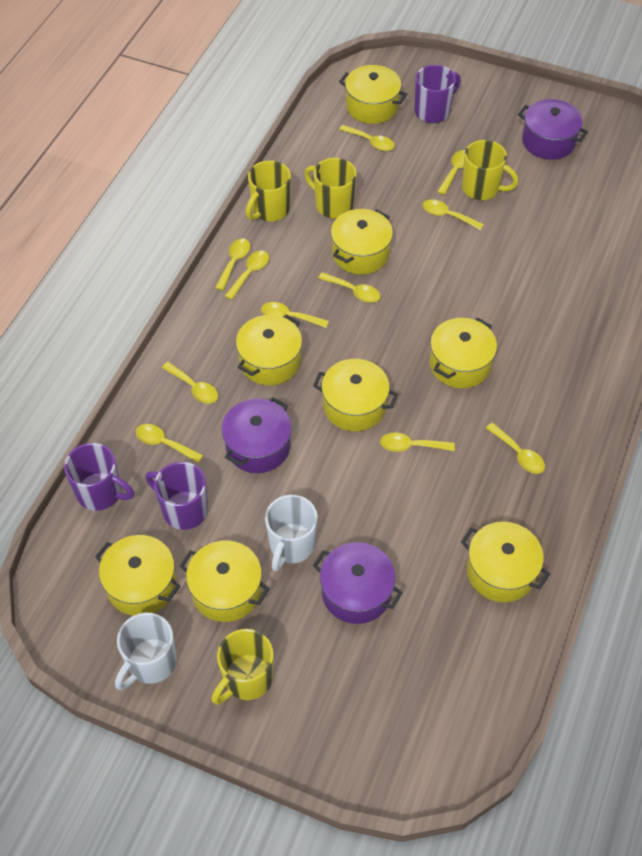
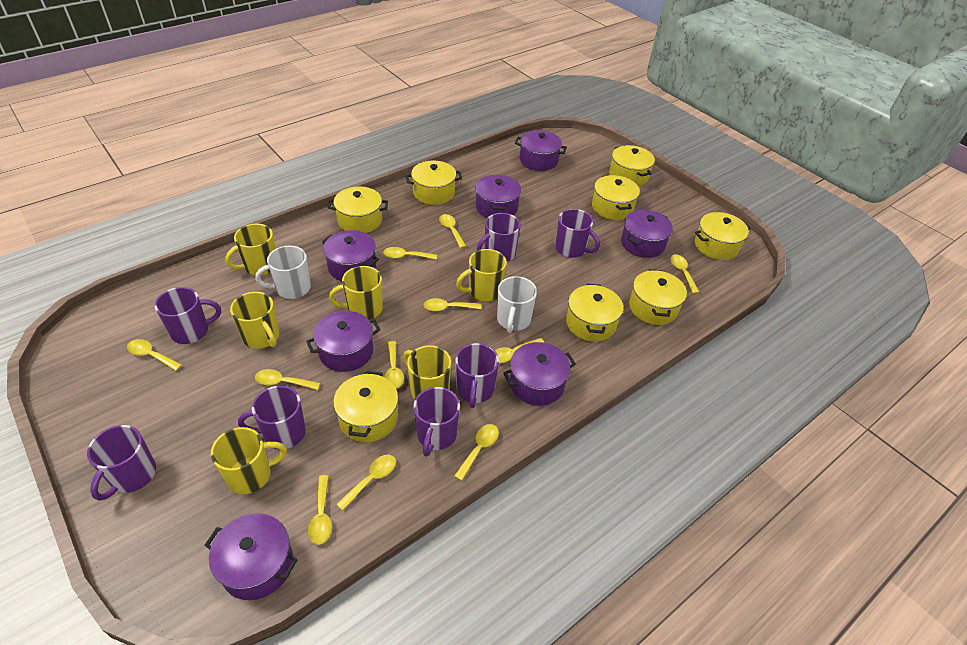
purple mug: 3 -> 7
purple pot: 3 -> 7
yellow mug: 4 -> 6

